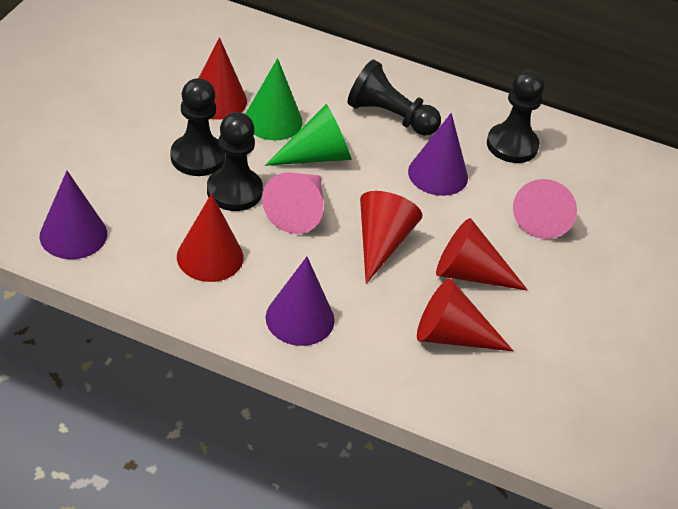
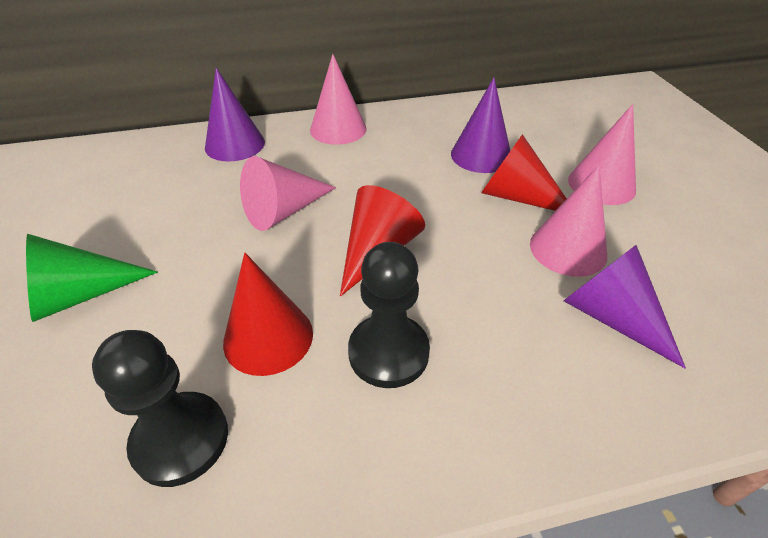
black pawn: 4 -> 2
green cone: 2 -> 1
pink cone: 2 -> 4
red cone: 5 -> 3

